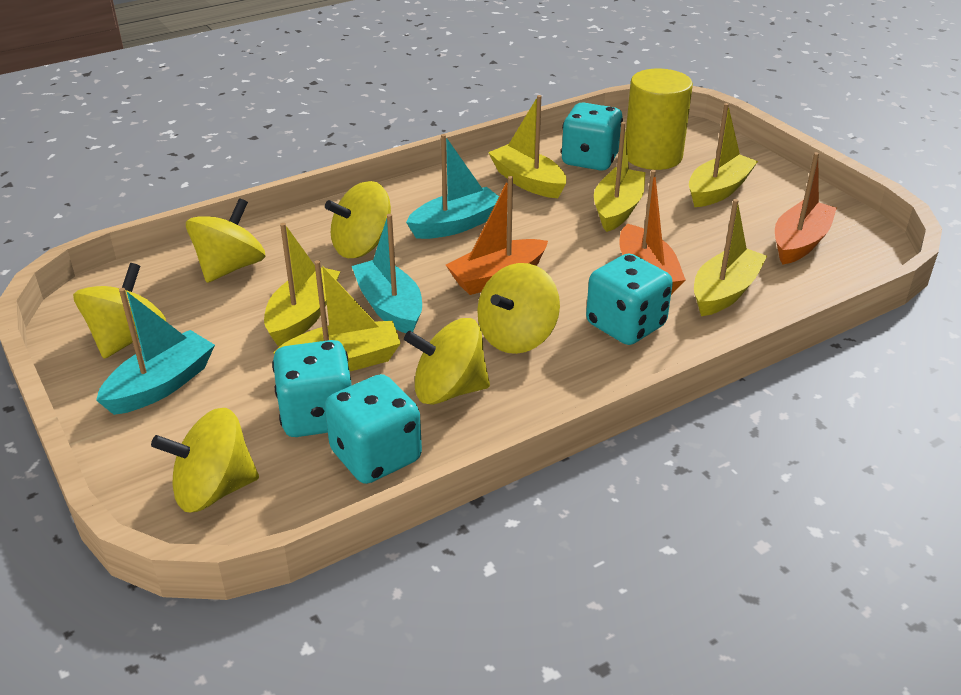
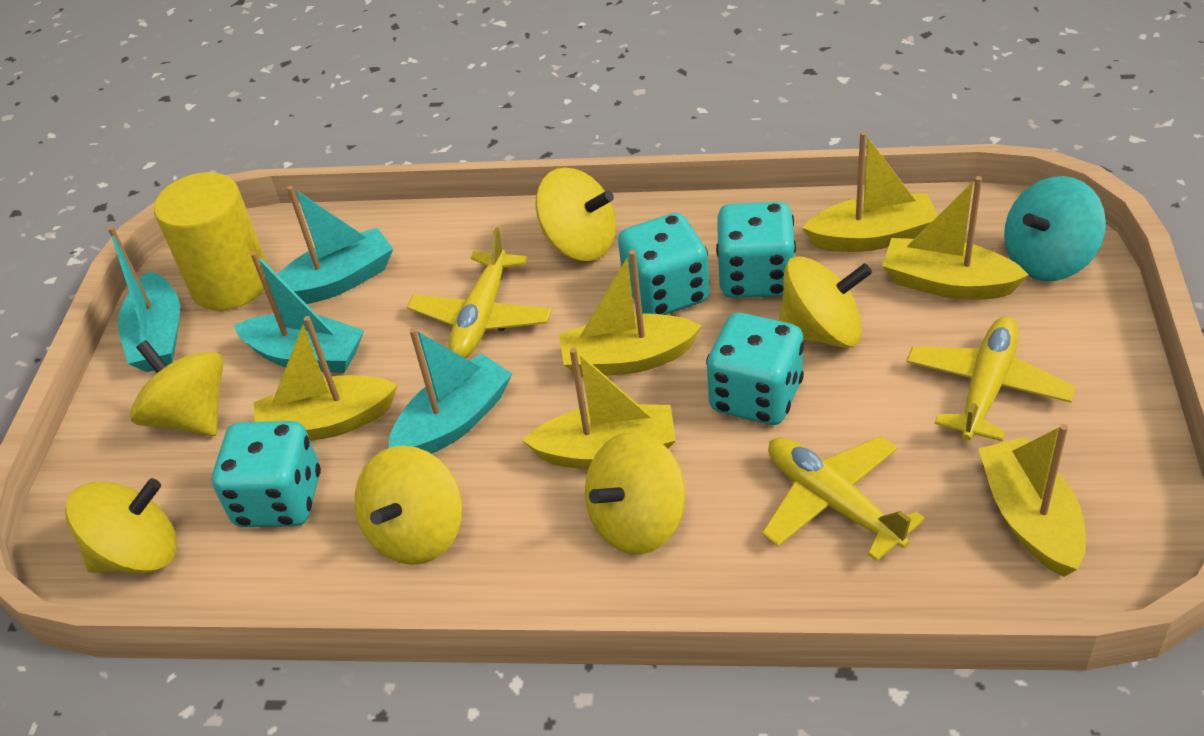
orange boat: 3 -> 0
turquoise boat: 3 -> 4
turquoise spinning top: 0 -> 1
yellow plane: 0 -> 3

